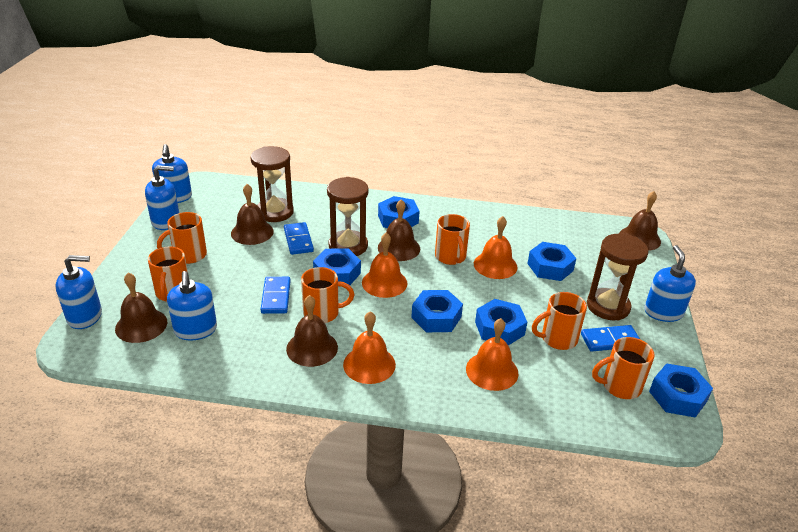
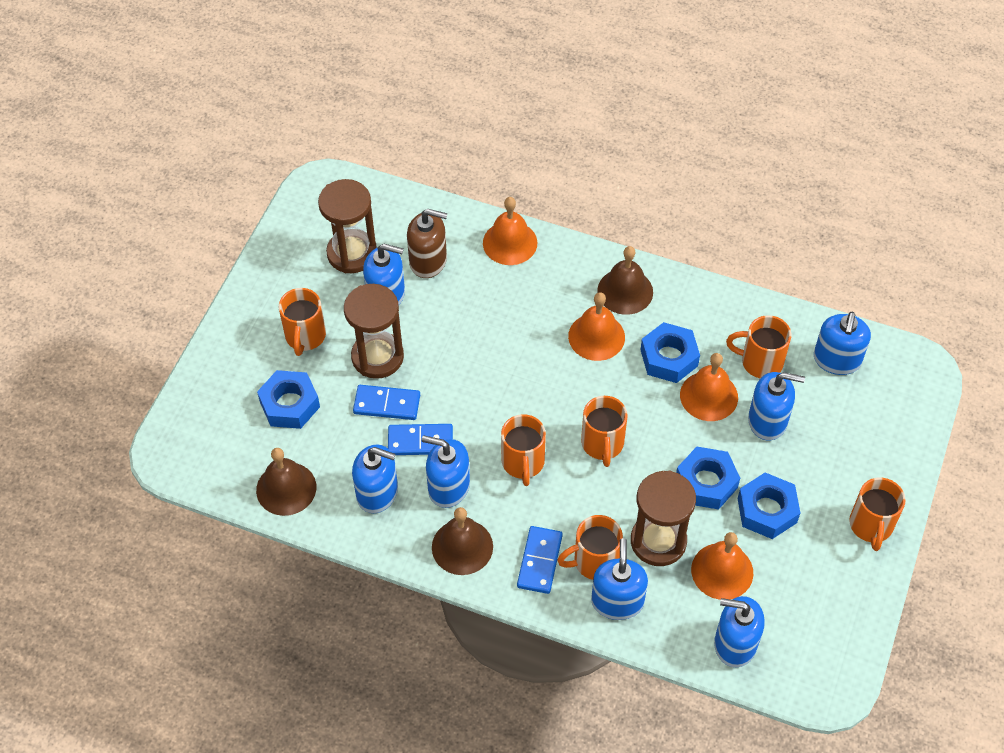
blue nut: 6 -> 4
blue soap dispenser: 5 -> 7
brown bell: 5 -> 3
brown soap dispenser: 0 -> 1

